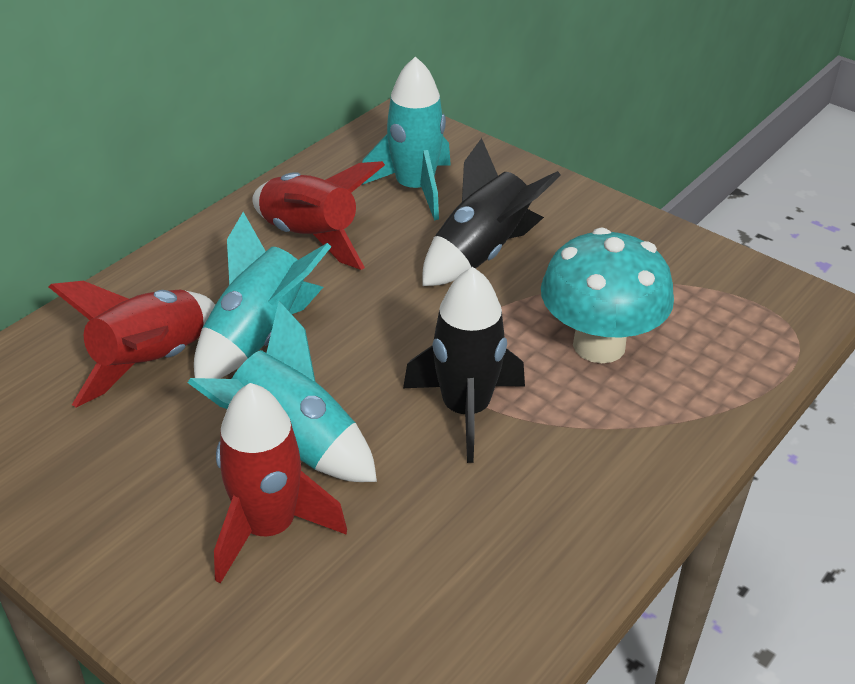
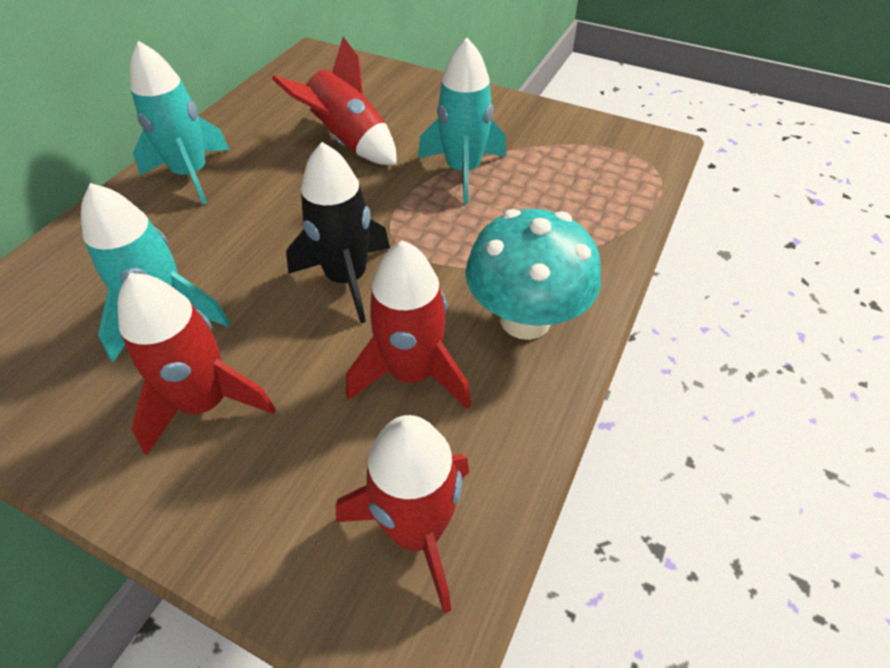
black rocket: 2 -> 1
red rocket: 3 -> 4

